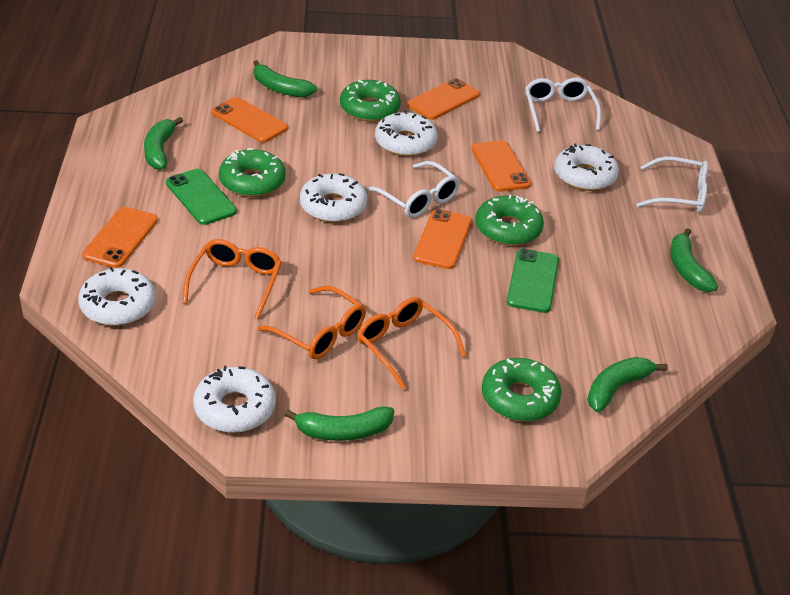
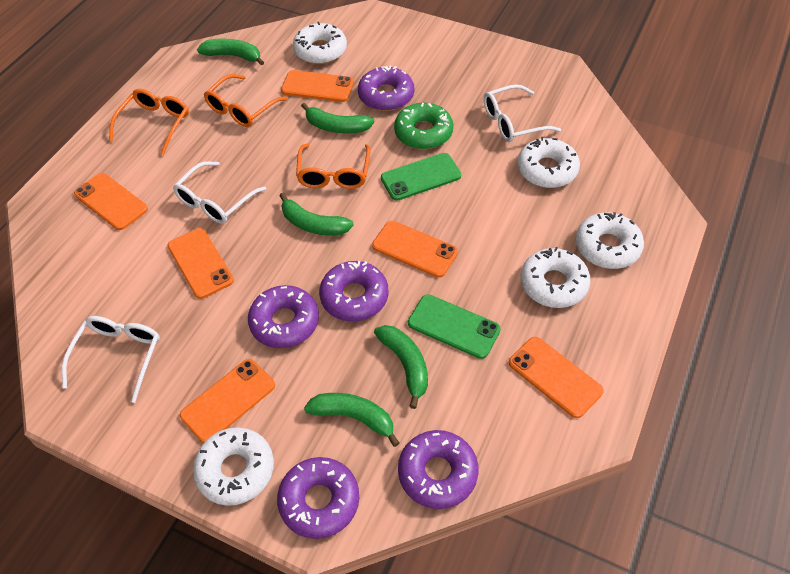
green donut: 4 -> 1
orange phone: 5 -> 6
purple donut: 0 -> 5

